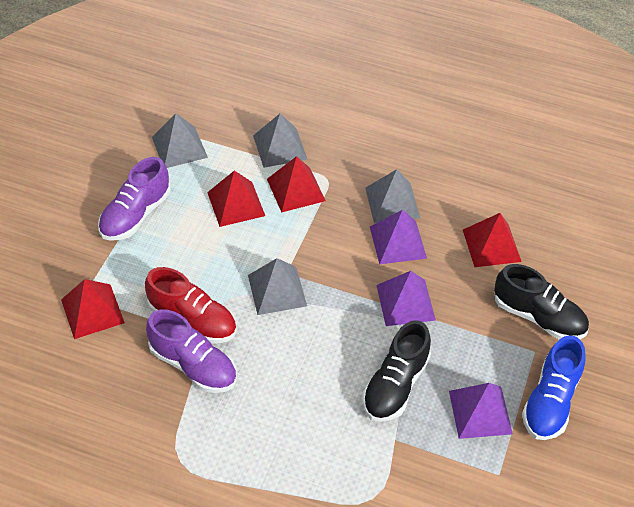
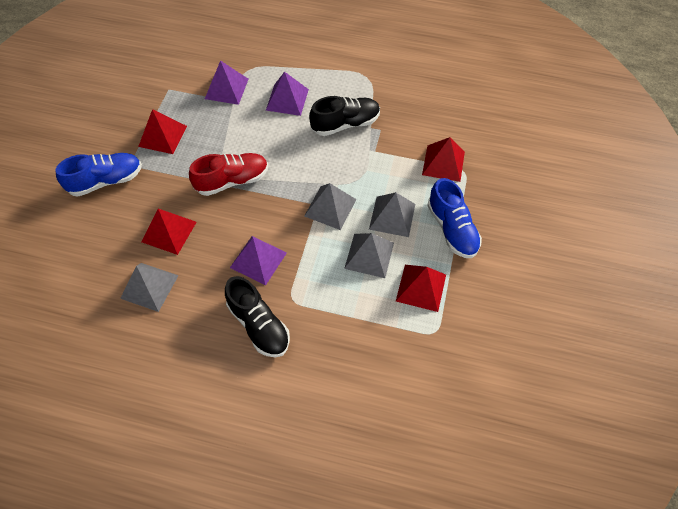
blue shoe: 1 -> 2
purple shoe: 2 -> 0

